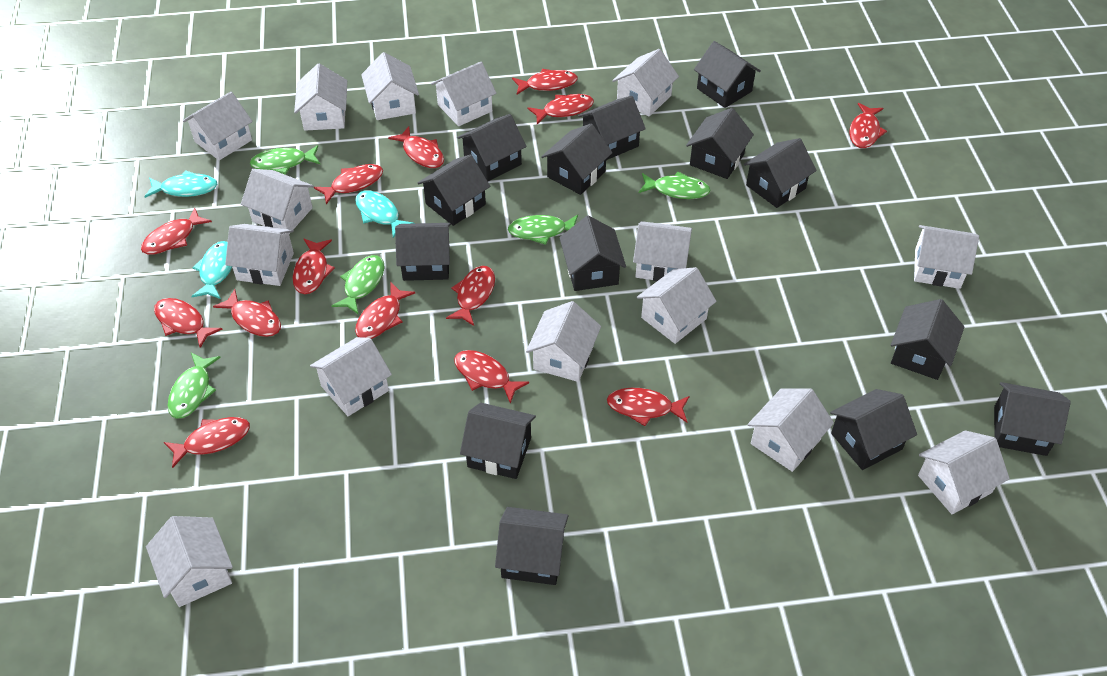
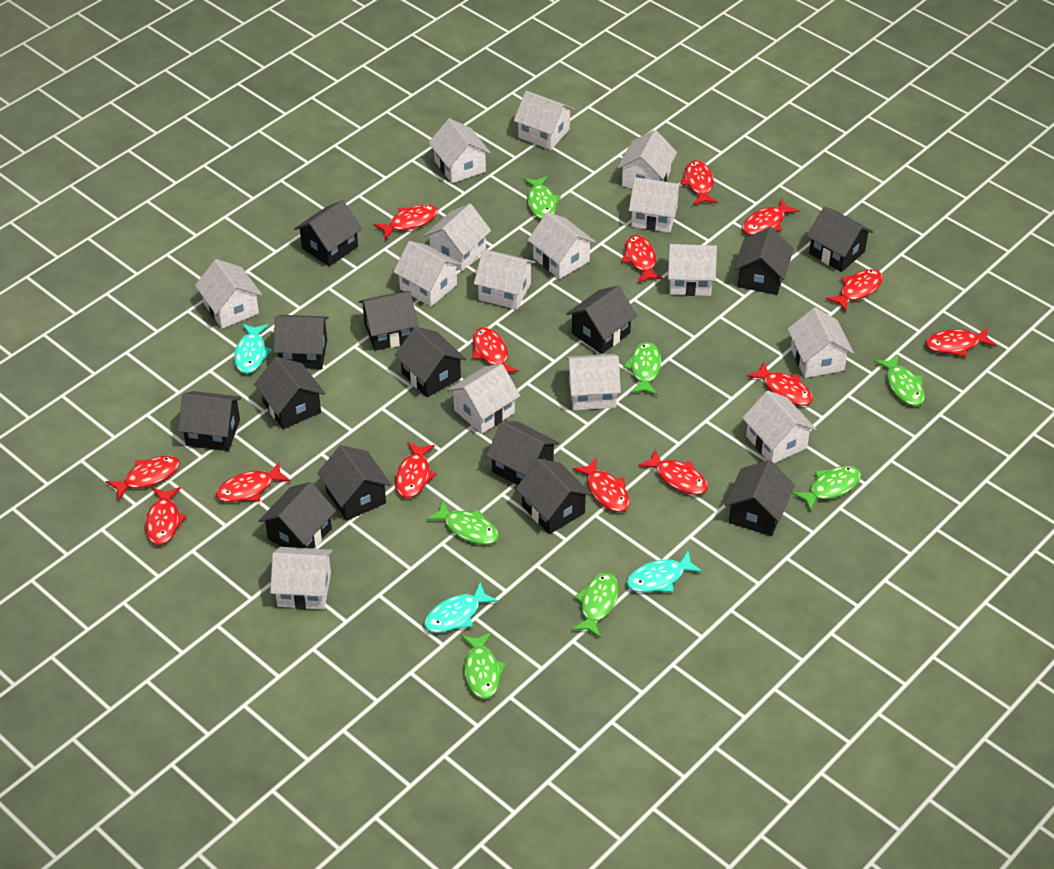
green fish: 5 -> 7

